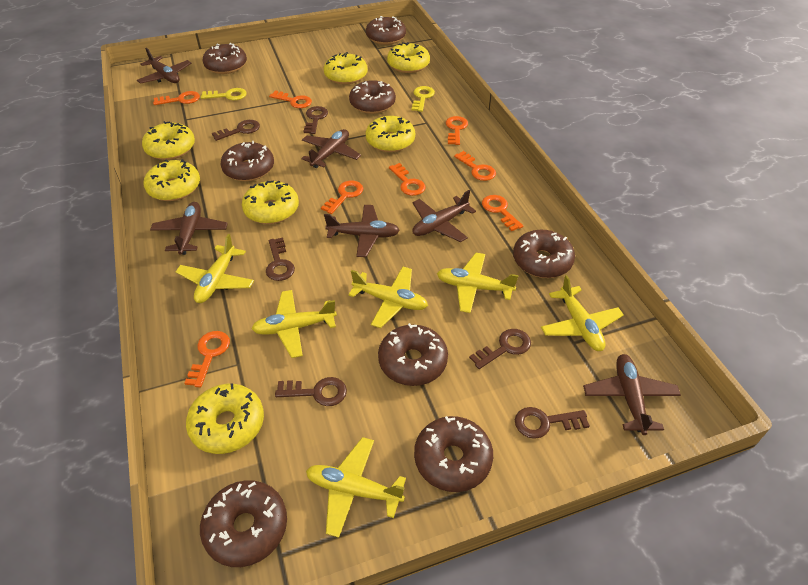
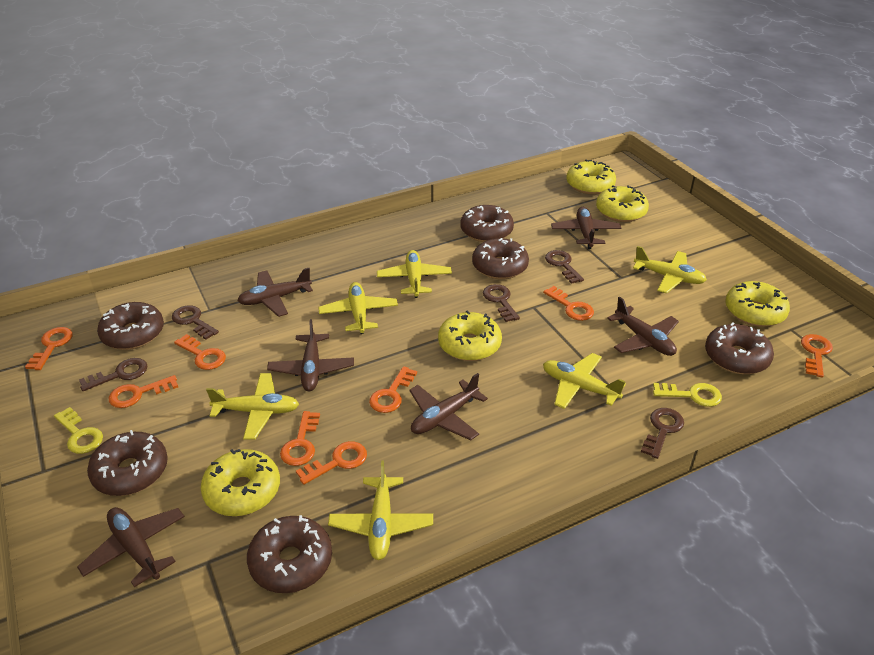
brown donut: 8 -> 6
brown key: 6 -> 5
yellow donut: 7 -> 5

